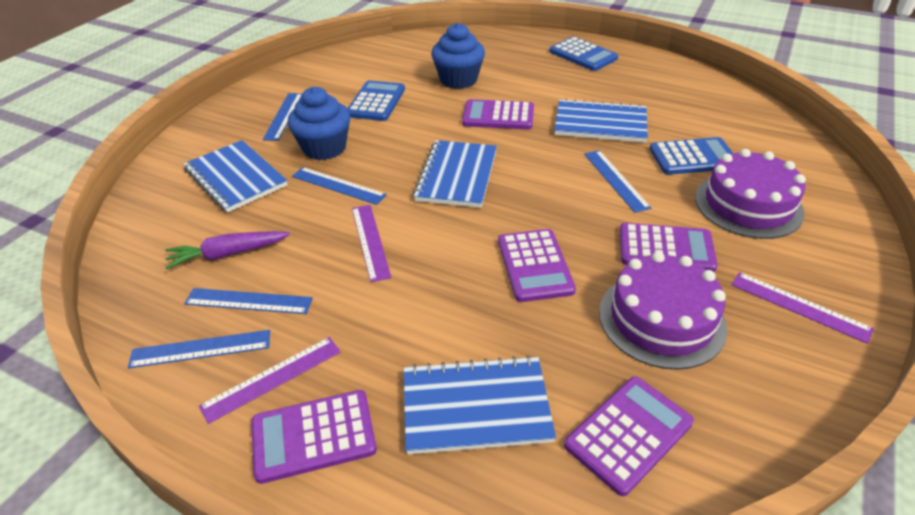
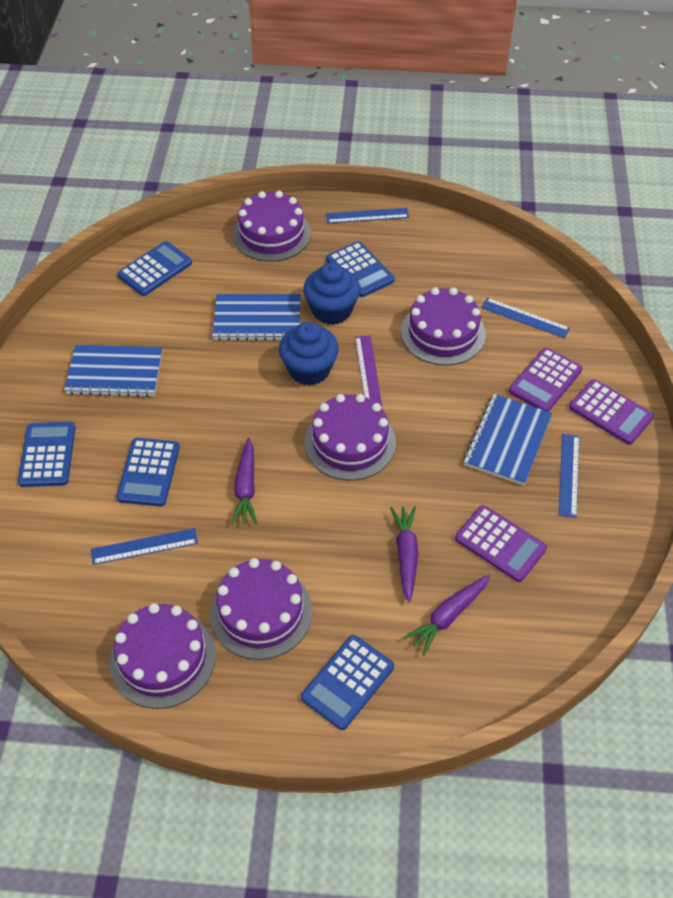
blue calculator: 3 -> 5
blue notebook: 4 -> 3
blue ruler: 5 -> 4
purple cake: 2 -> 5
purple calculator: 5 -> 3
purple carrot: 1 -> 3
purple ruler: 3 -> 1

